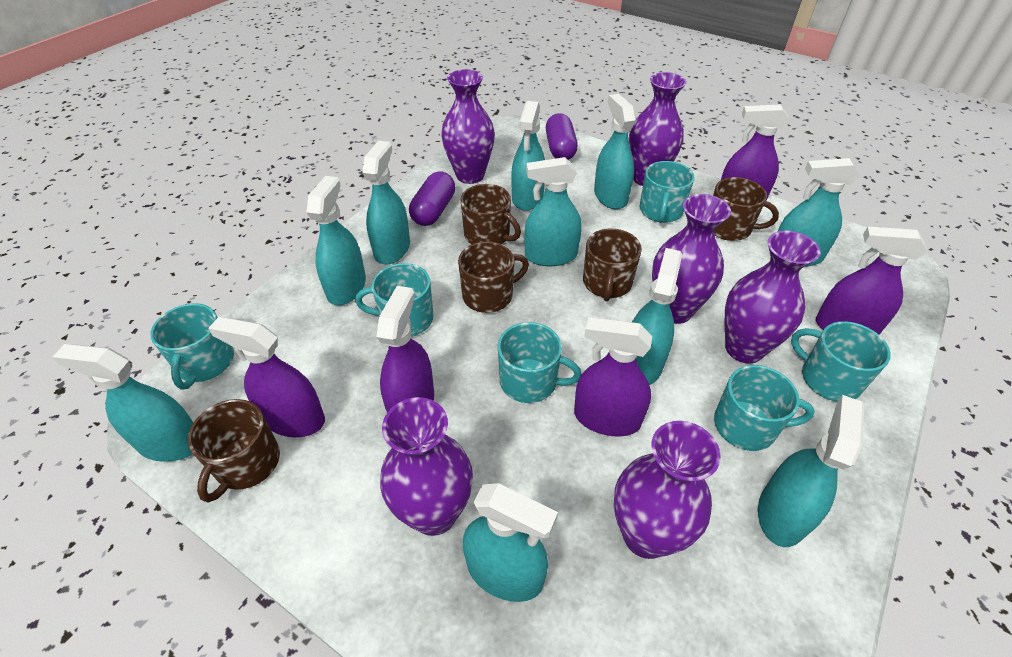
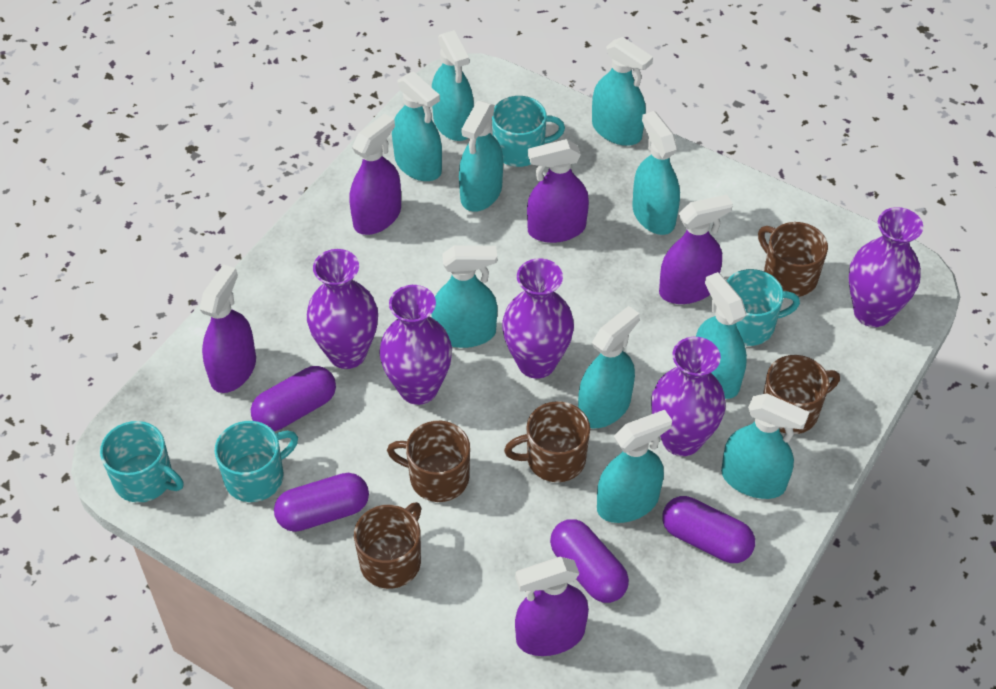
purple capsule: 2 -> 4
purple vase: 6 -> 5
turquoise mug: 6 -> 4

